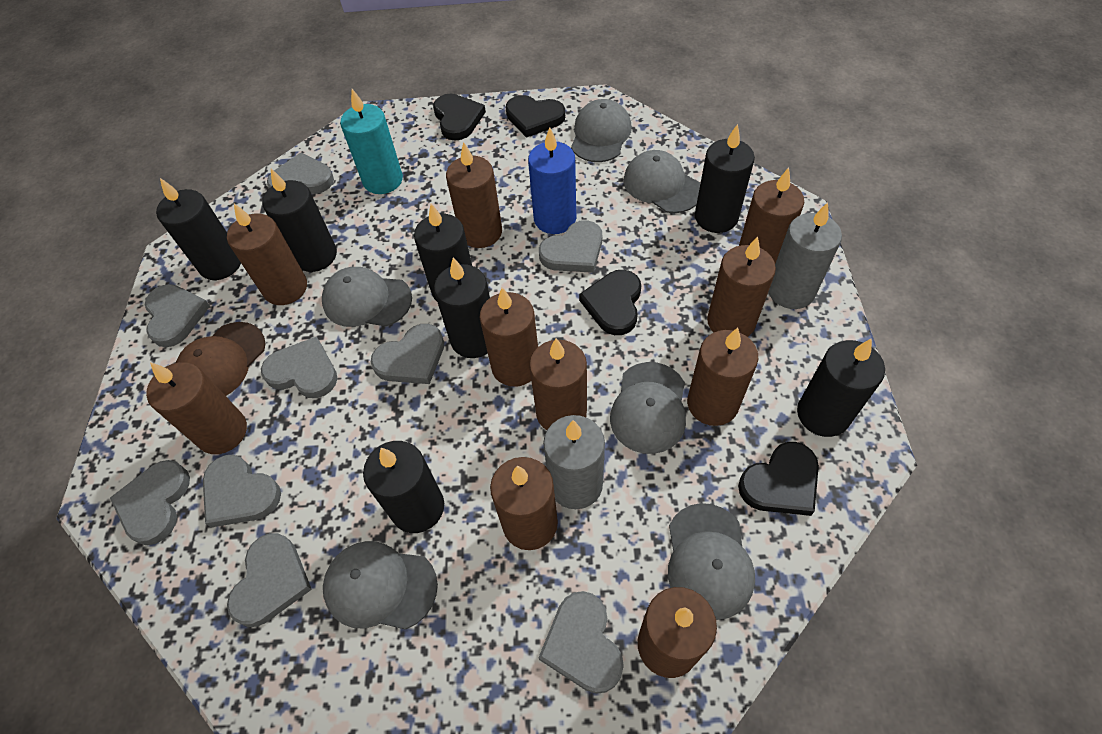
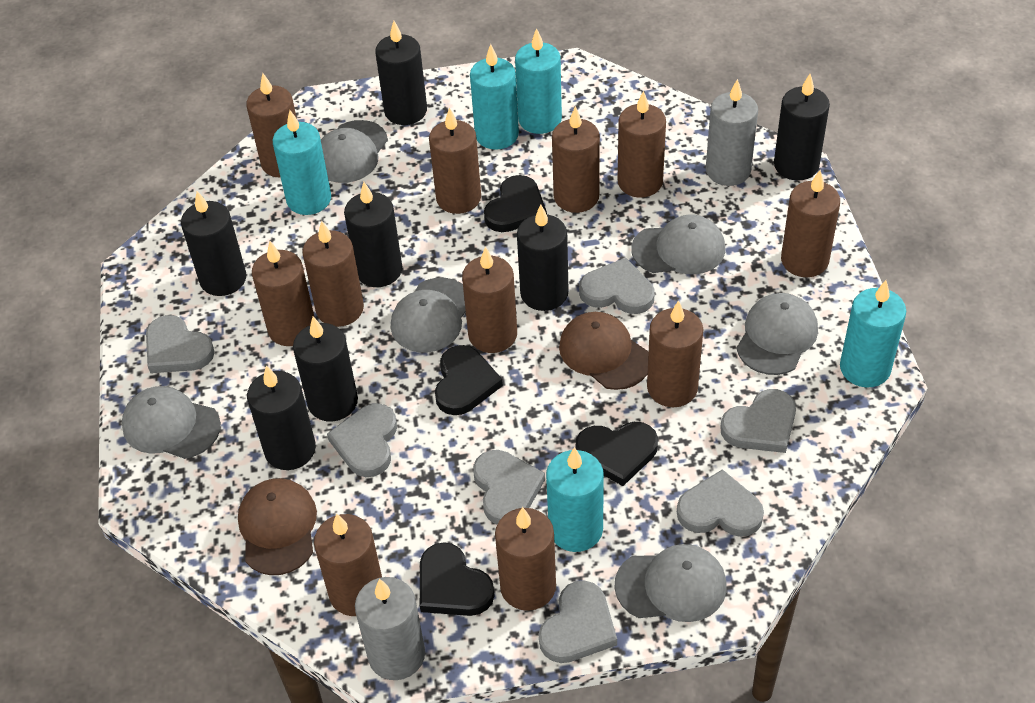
blue candle: 1 -> 0
brown candle: 10 -> 11
brown cap: 1 -> 2
grey heart: 9 -> 7
turquoise candle: 1 -> 5

